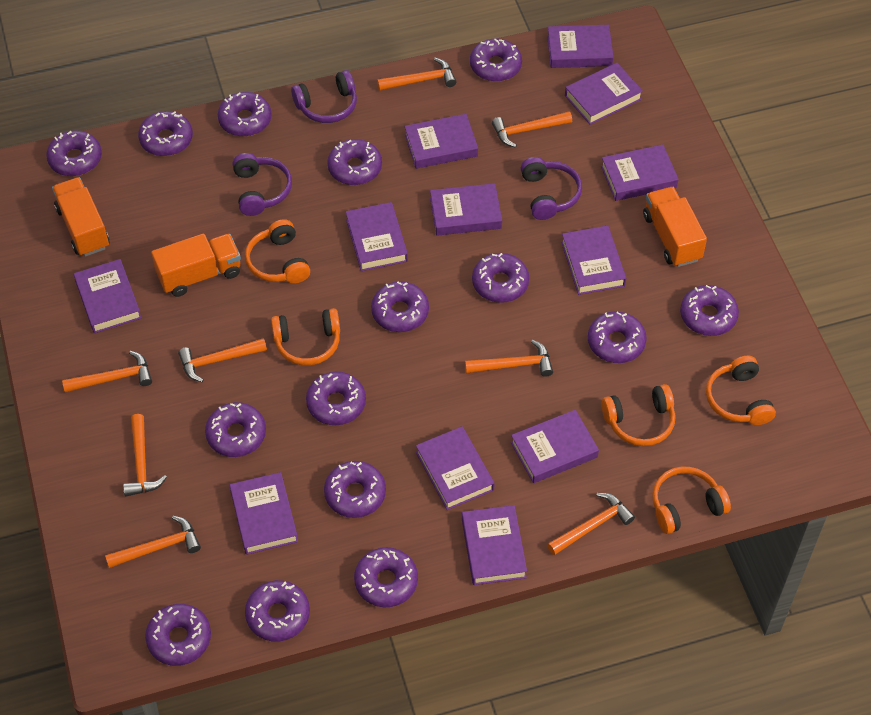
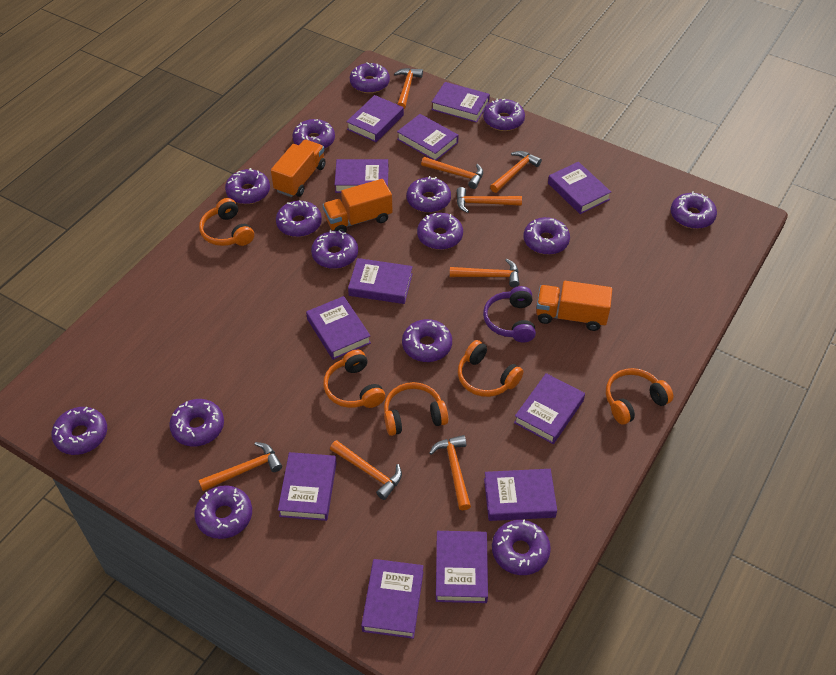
purple headphones: 3 -> 1

